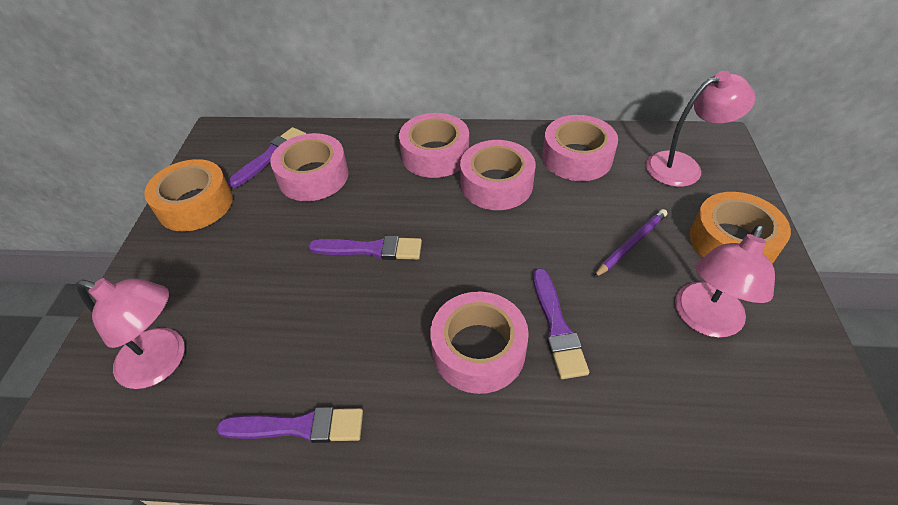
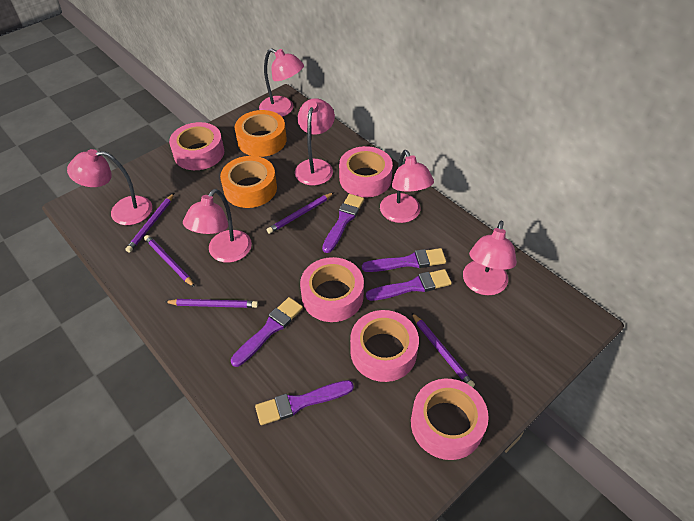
pink lamp: 3 -> 6
purple brush: 4 -> 5
purple pencil: 1 -> 5

